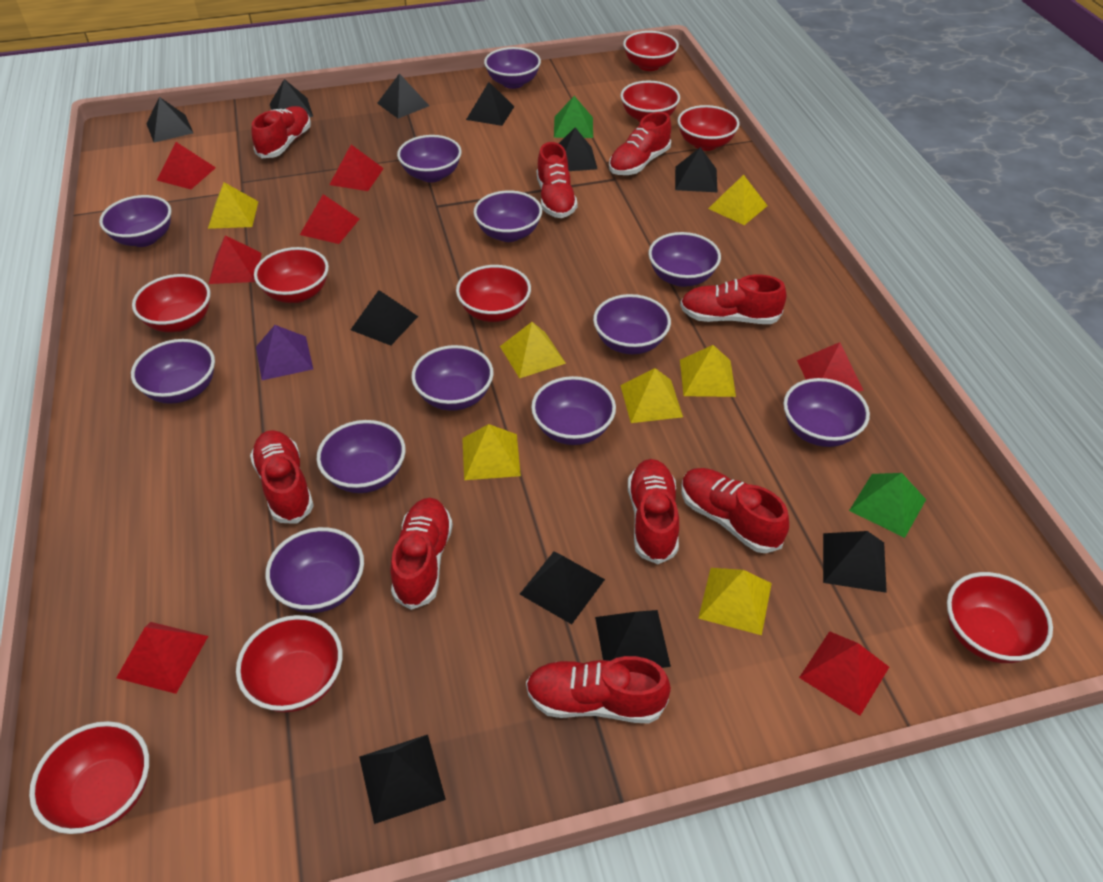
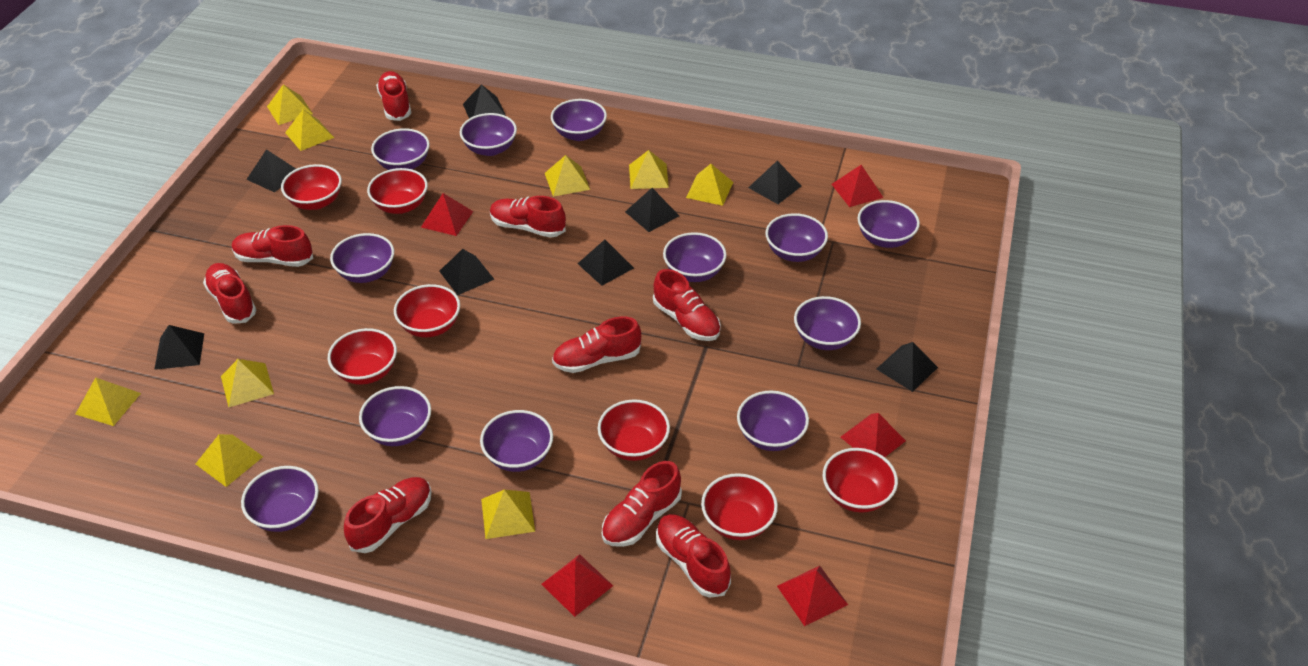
black pyramid: 11 -> 8
green pyramid: 2 -> 0
purple pyramid: 1 -> 0
red bowl: 9 -> 7
red pyramid: 7 -> 5
yellow pyramid: 7 -> 9

